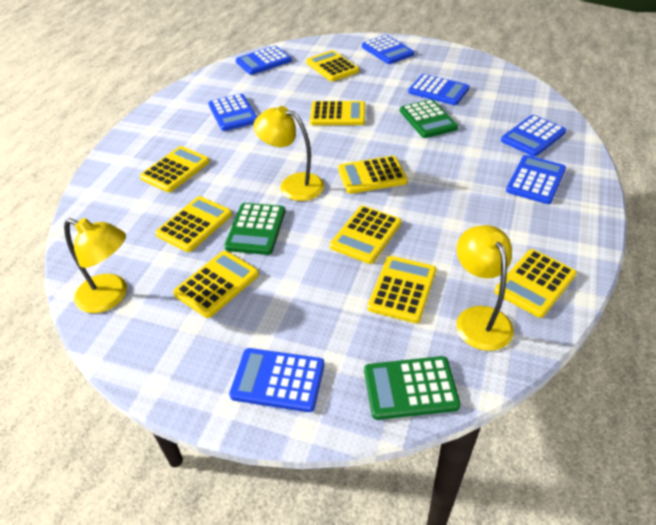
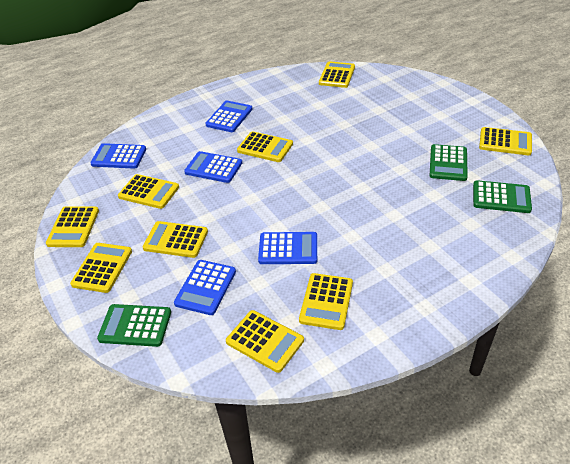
blue calculator: 7 -> 5
yellow lamp: 3 -> 0

